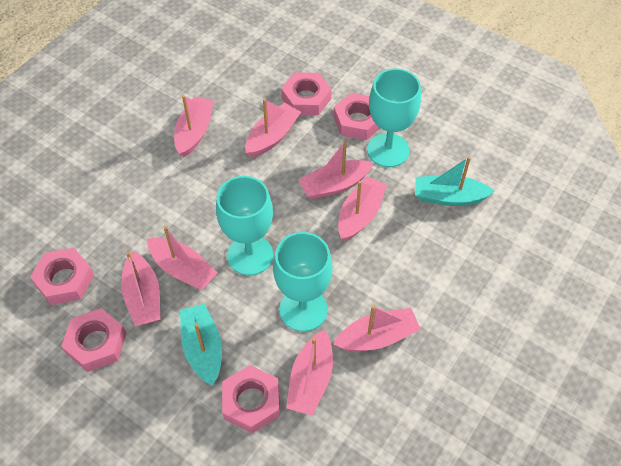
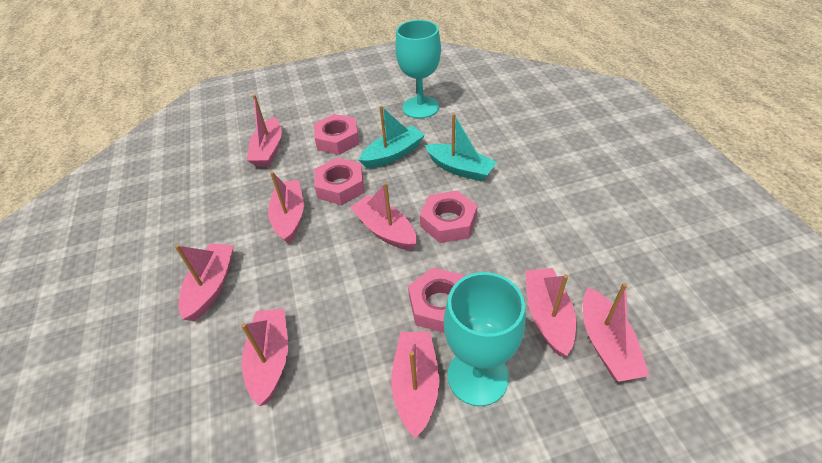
pink nut: 5 -> 4
turquoise goblet: 3 -> 2

